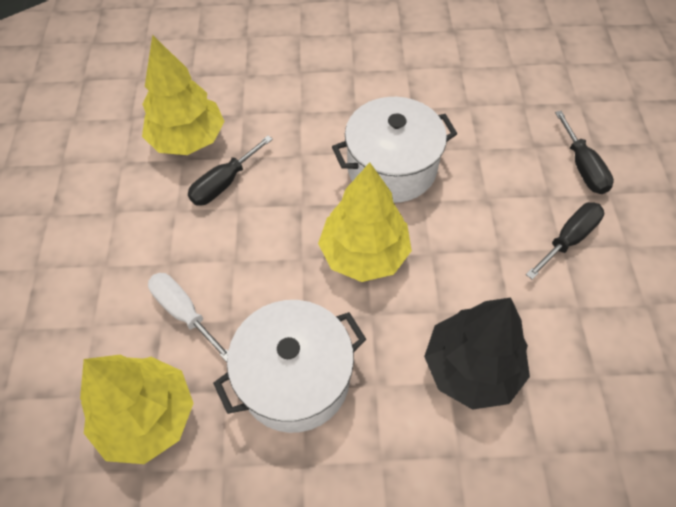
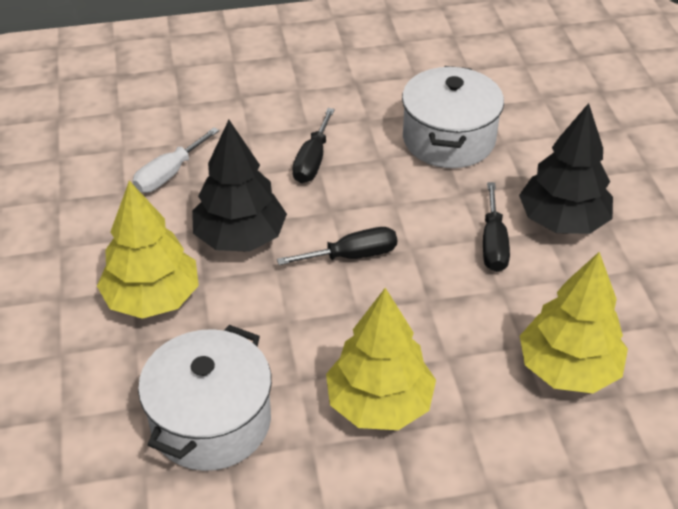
black tree: 1 -> 2

